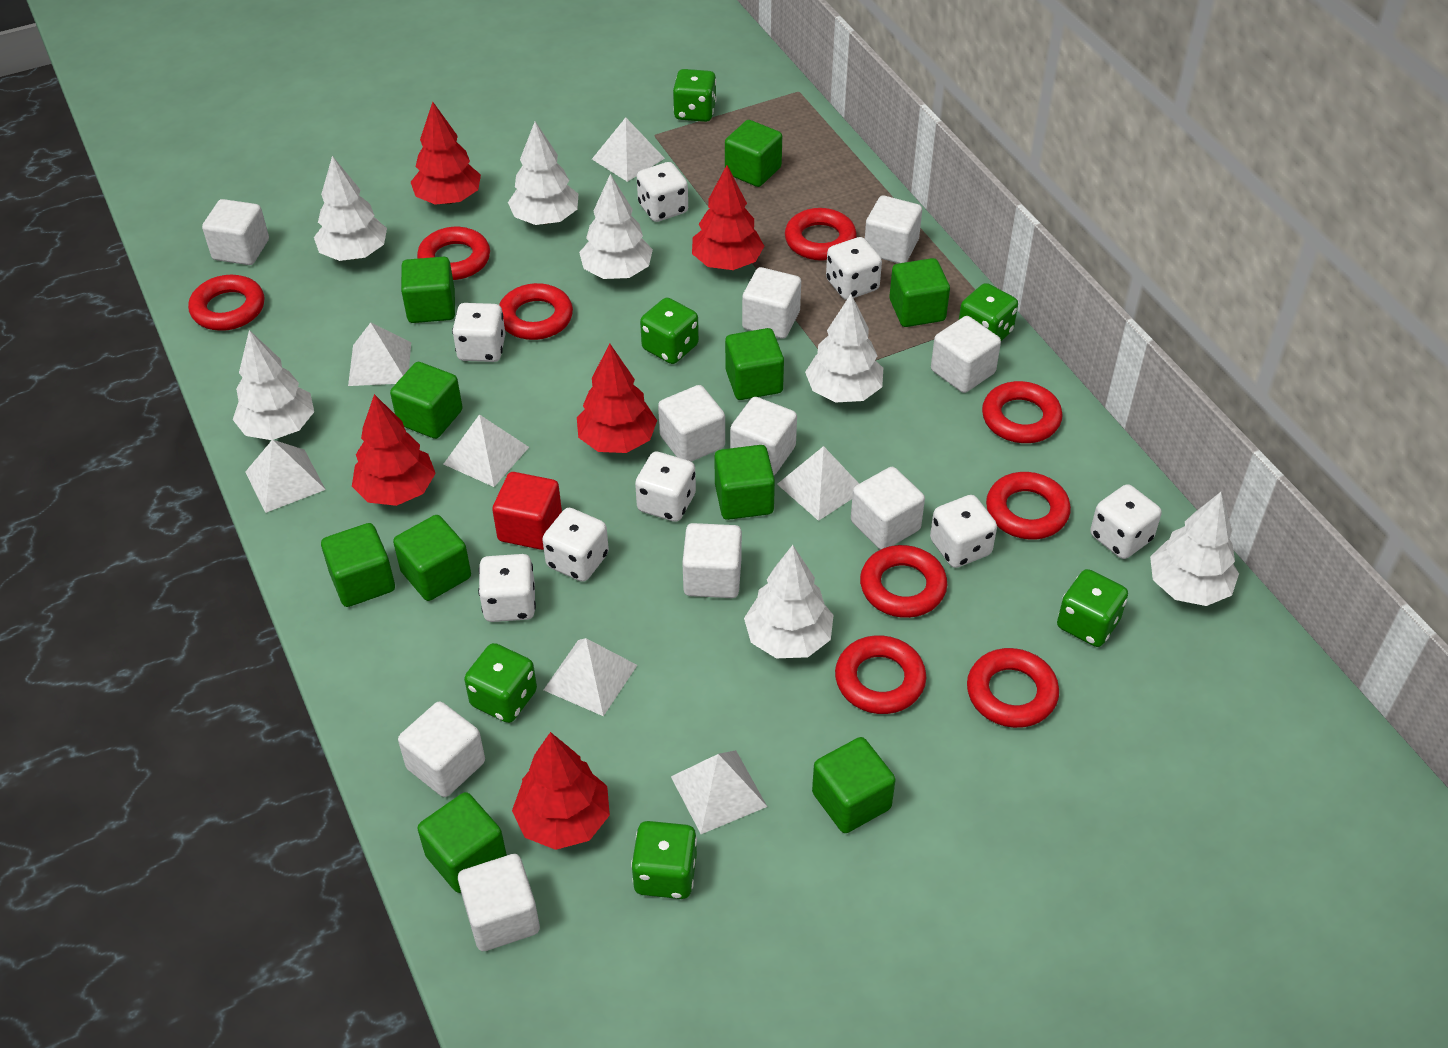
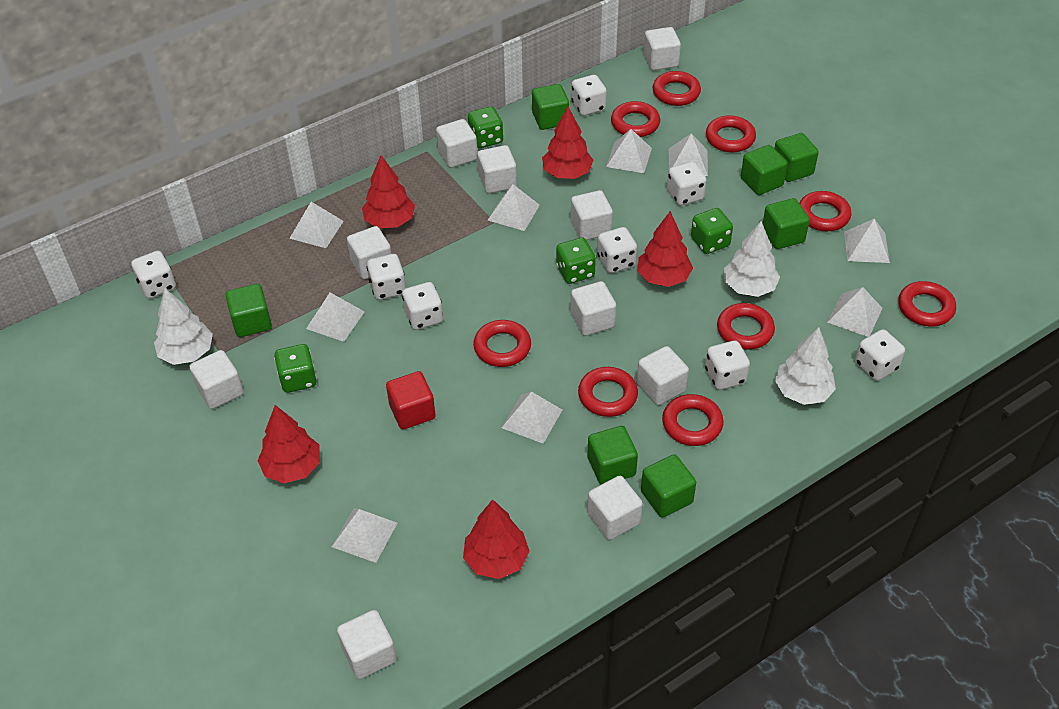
green cube: 10 -> 7
green dice: 6 -> 4
white pyramid: 7 -> 9
white tree: 7 -> 3

